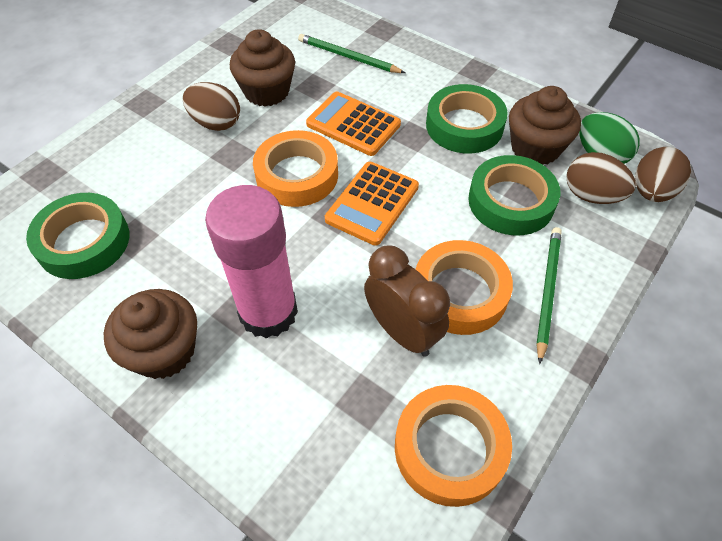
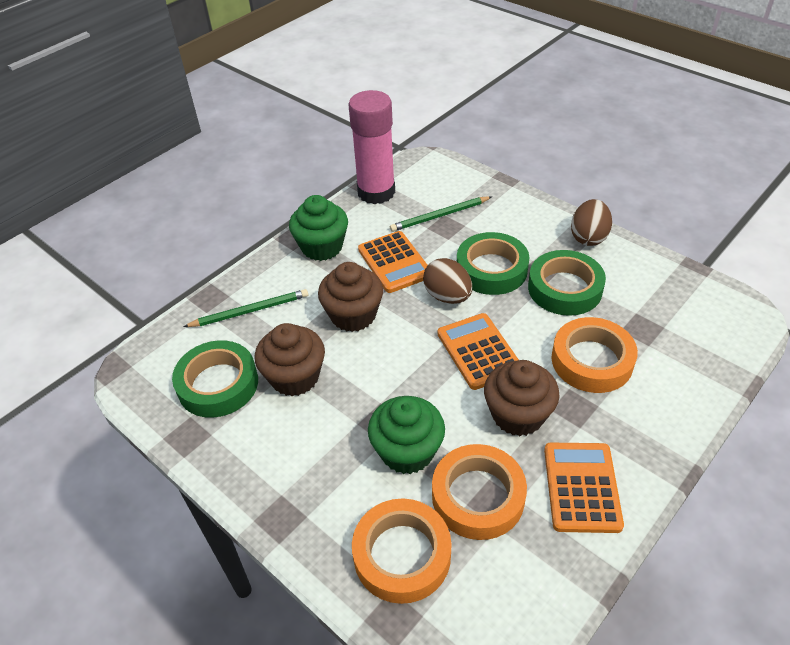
brown clock: 1 -> 0
brown egg: 3 -> 2
green cupcake: 0 -> 2
green egg: 1 -> 0
orange calculator: 2 -> 3

